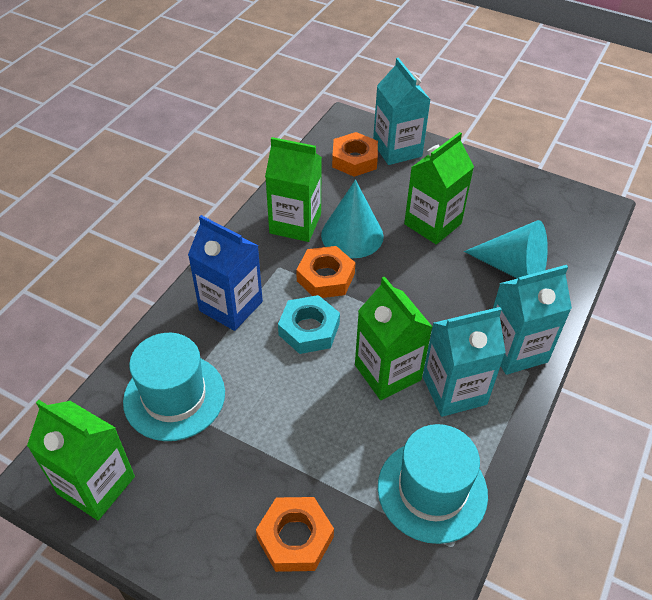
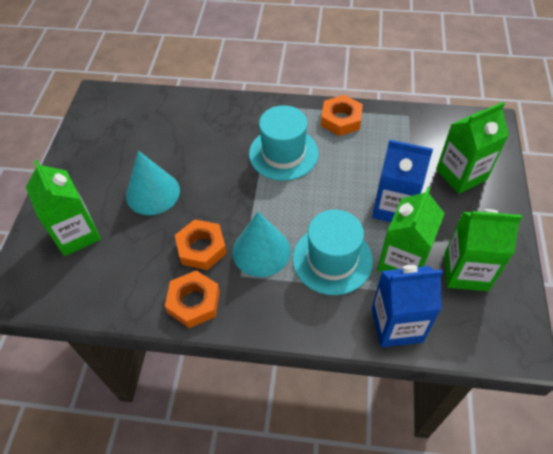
blue carton: 1 -> 2
turquoise carton: 3 -> 0
turquoise nut: 1 -> 0

